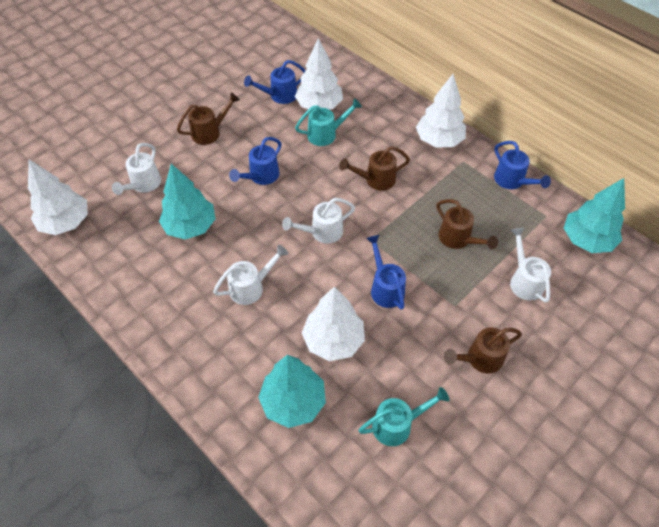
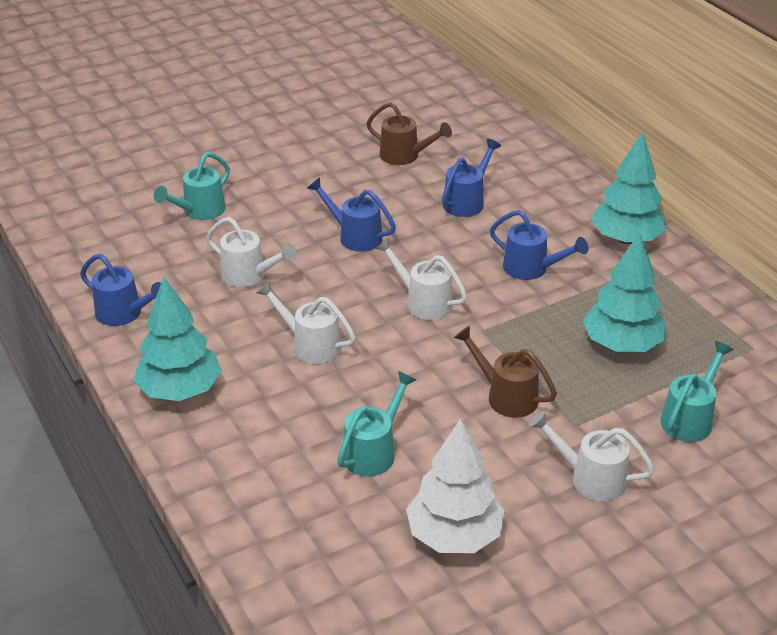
brown watering can: 4 -> 2
turquoise watering can: 2 -> 3
white tree: 4 -> 1

